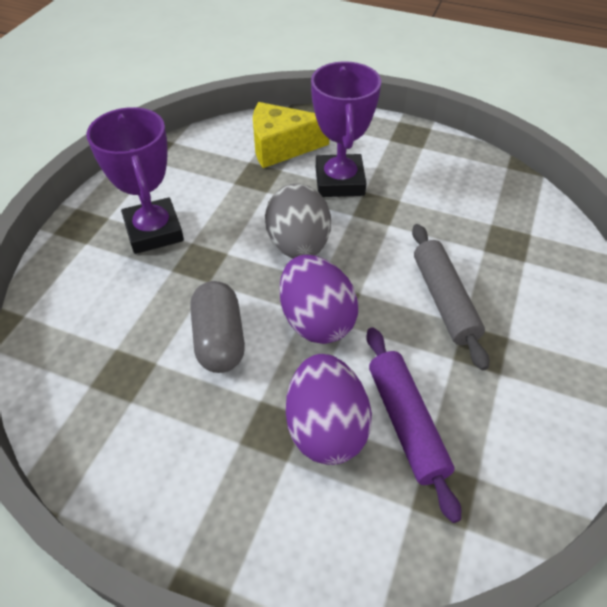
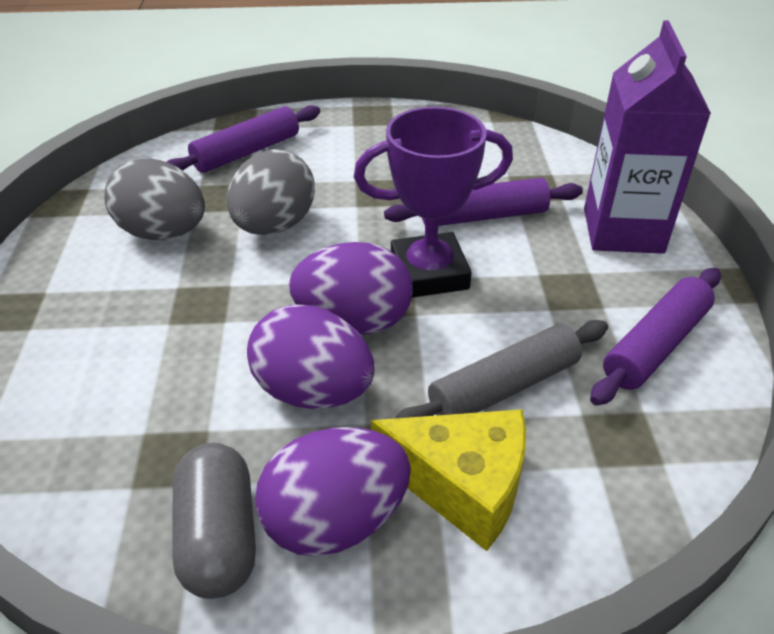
grey egg: 1 -> 2
purple carton: 0 -> 1
purple egg: 2 -> 3
purple rolling pin: 1 -> 3
purple trophy: 2 -> 1

